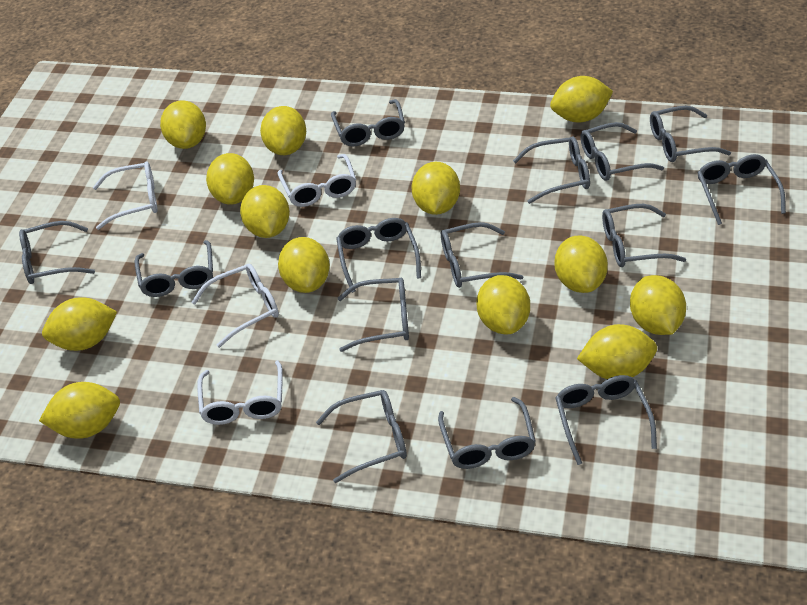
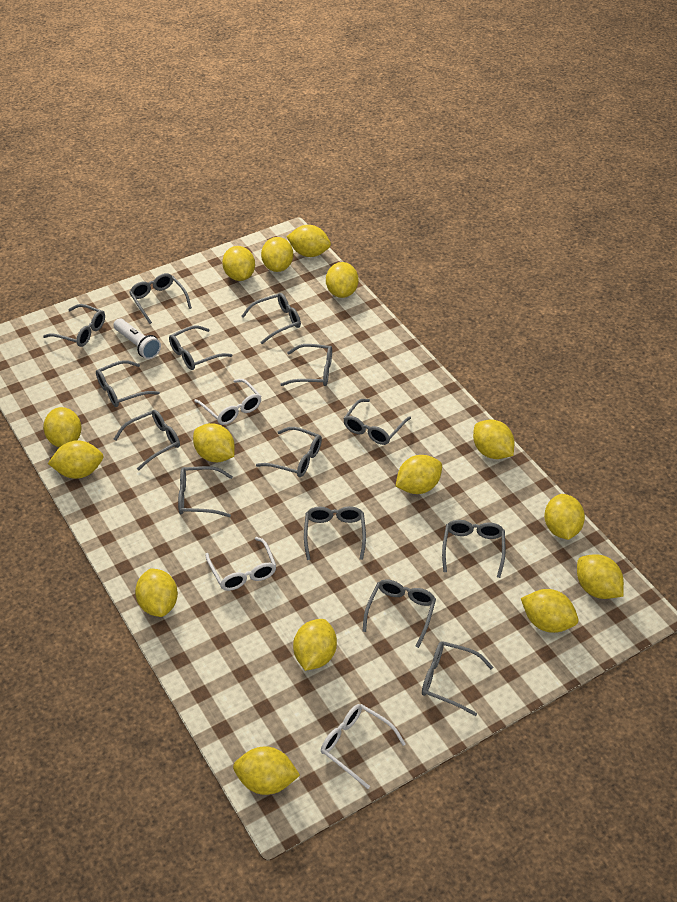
white flashlight: 0 -> 1
white glasses: 4 -> 3
yellow lemon: 13 -> 15

